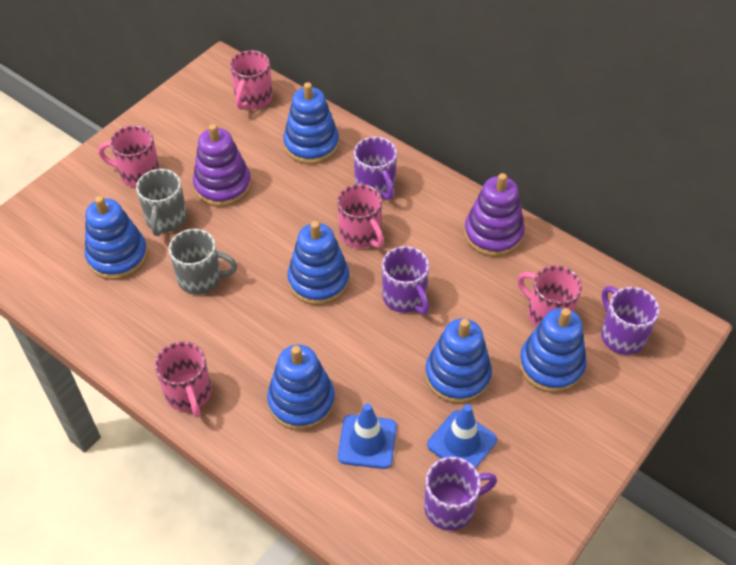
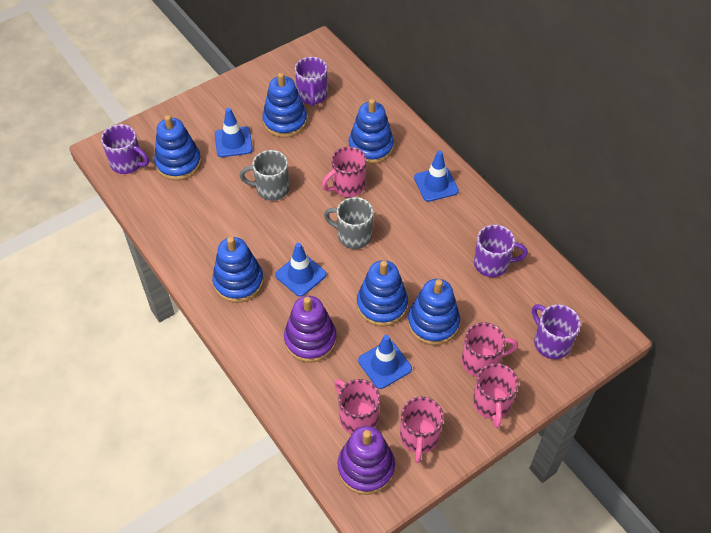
blue traffic cone: 2 -> 4

